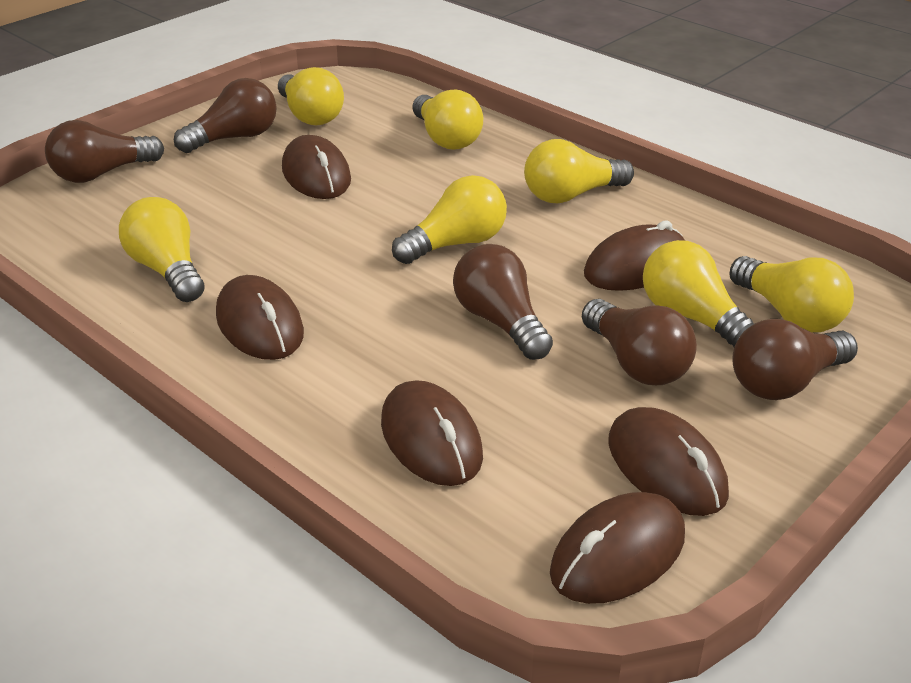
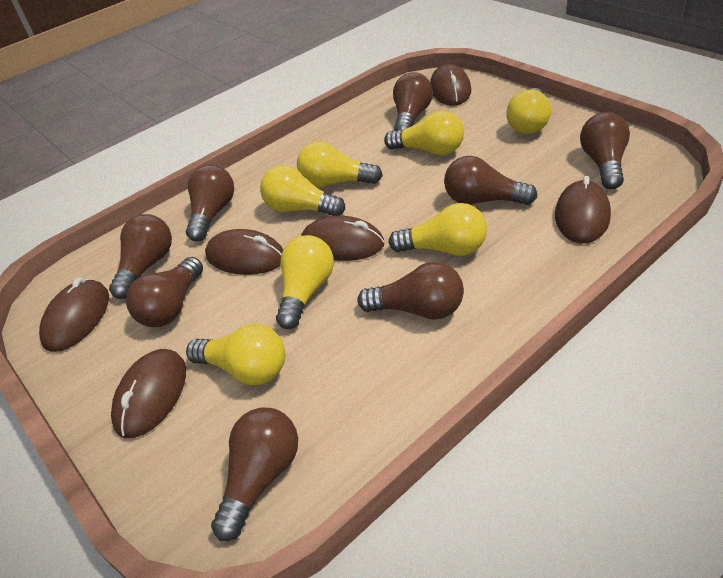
brown light bulb: 5 -> 8

